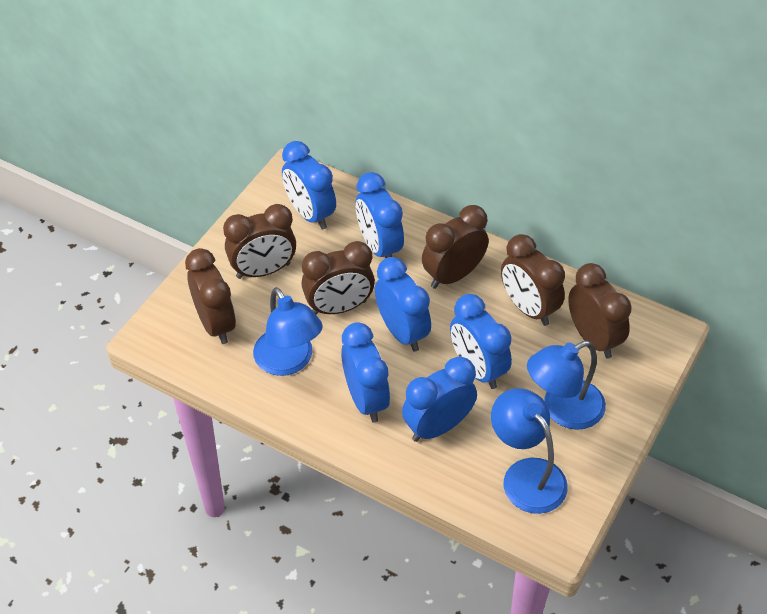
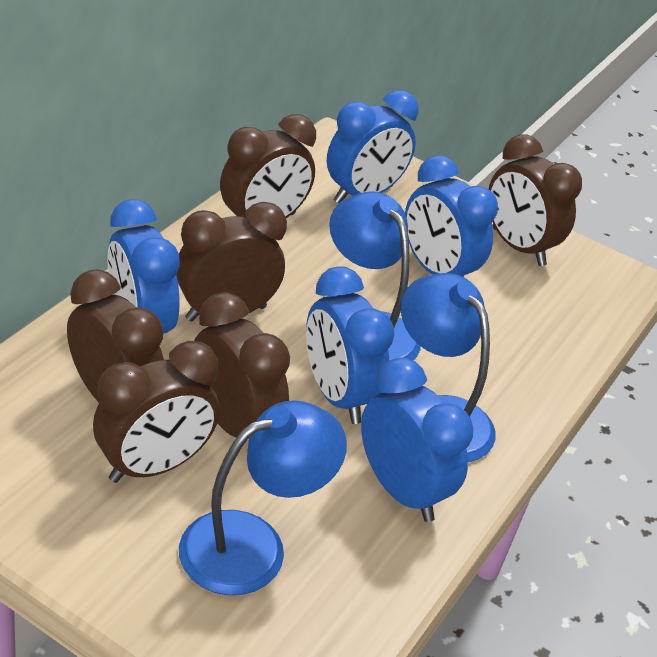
blue clock: 6 -> 5

